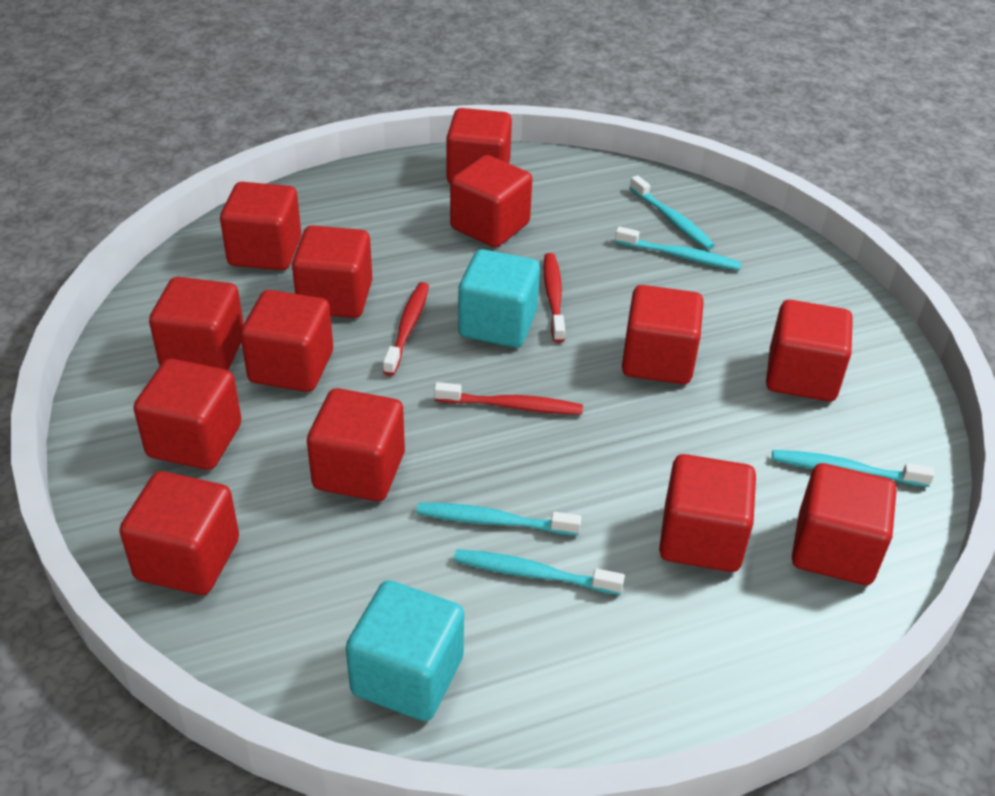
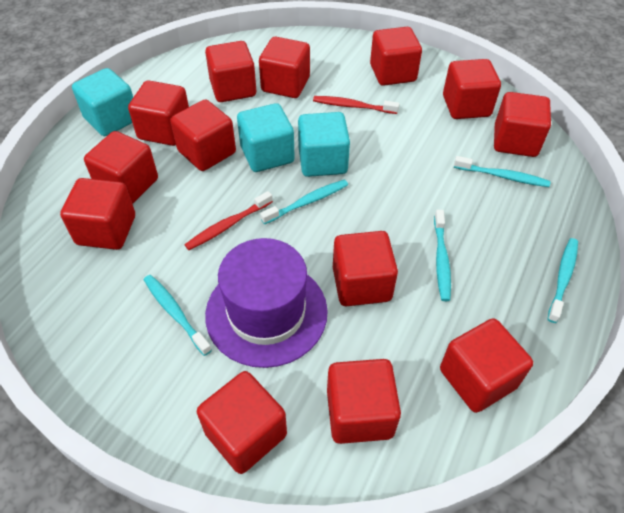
purple hat: 0 -> 1
red toothbrush: 3 -> 2
turquoise cube: 2 -> 3

